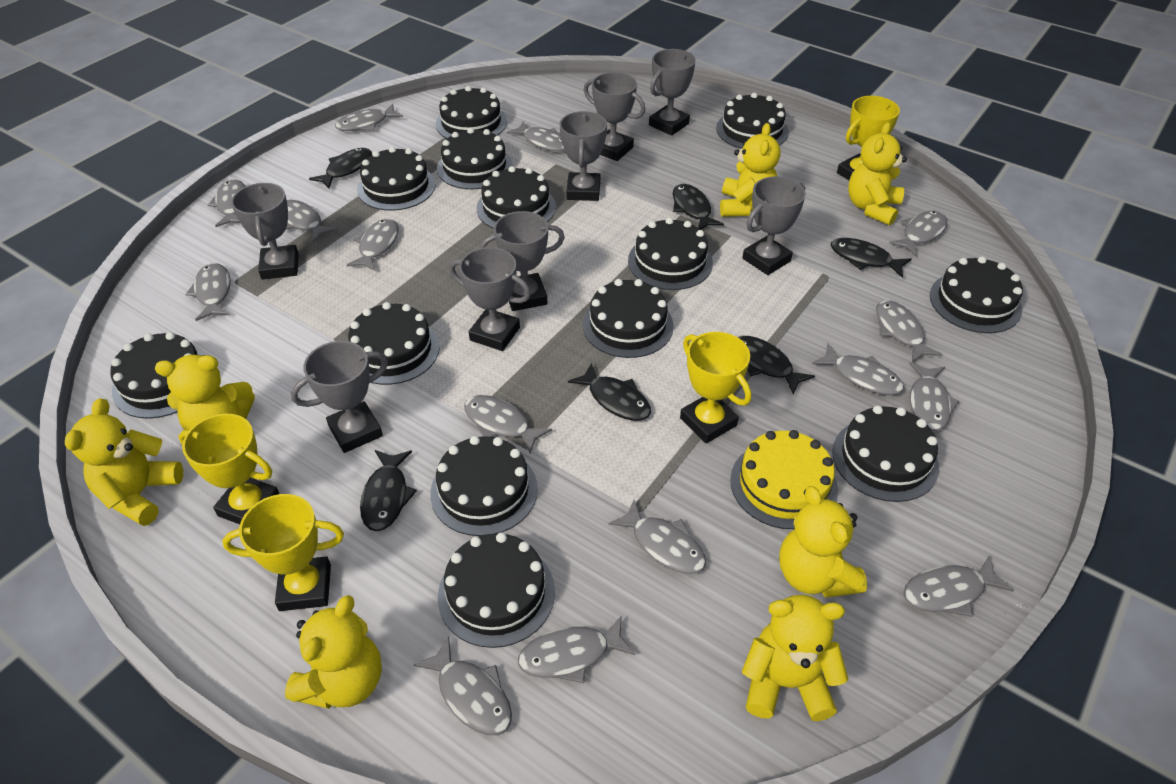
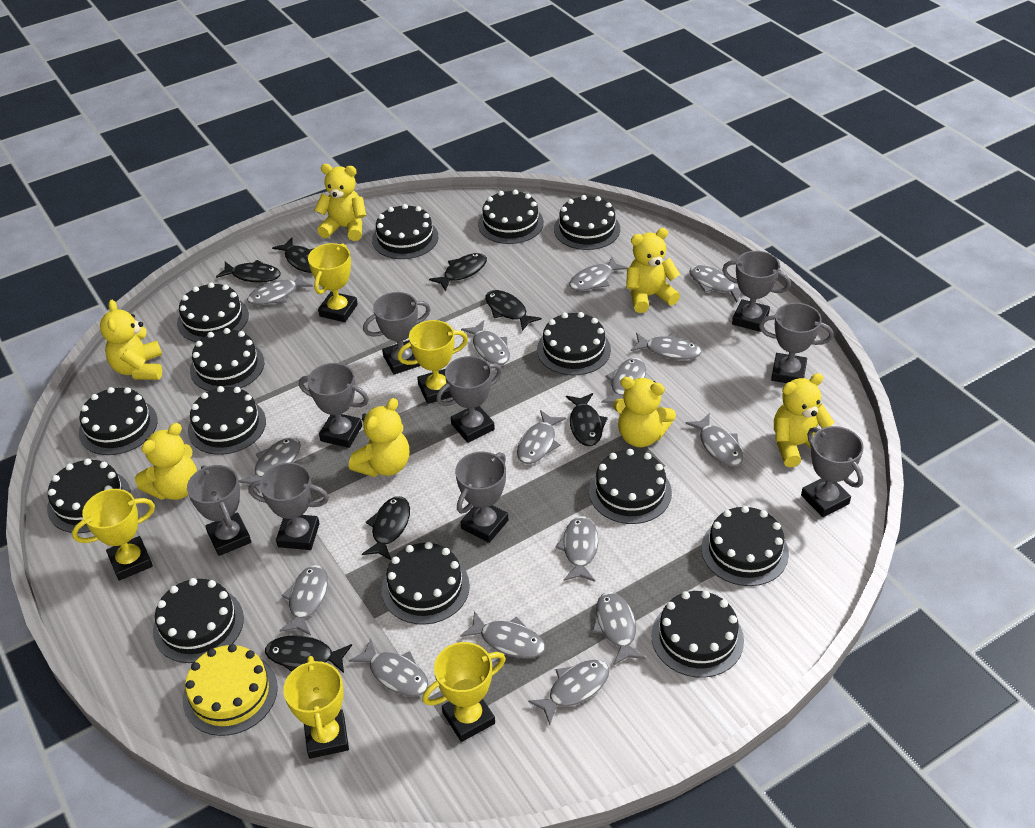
black cake: 13 -> 14
black fish: 6 -> 7
grey trophy: 8 -> 9
yellow trophy: 4 -> 5

